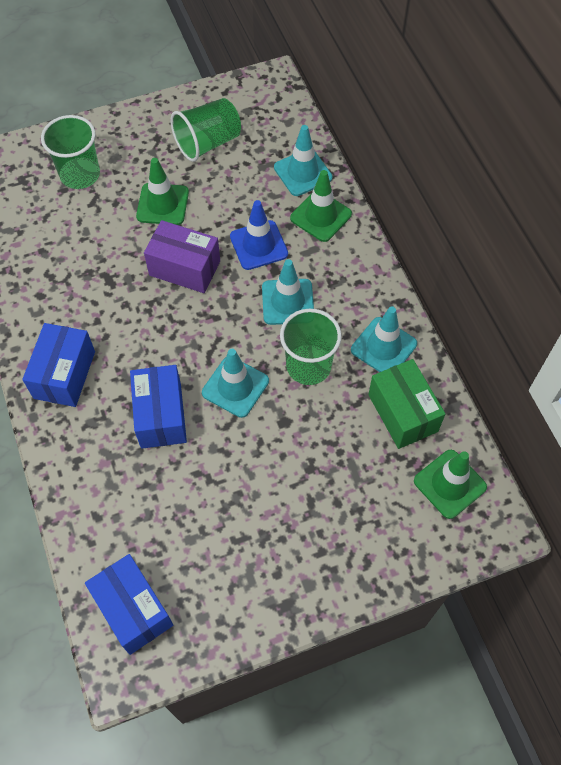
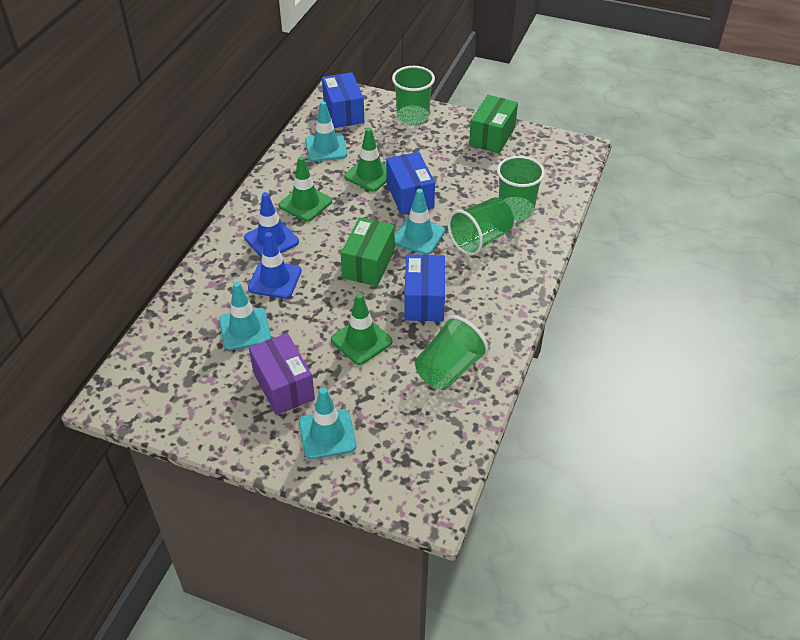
blue traffic cone: 1 -> 2
green box: 1 -> 2
green cup: 3 -> 4

